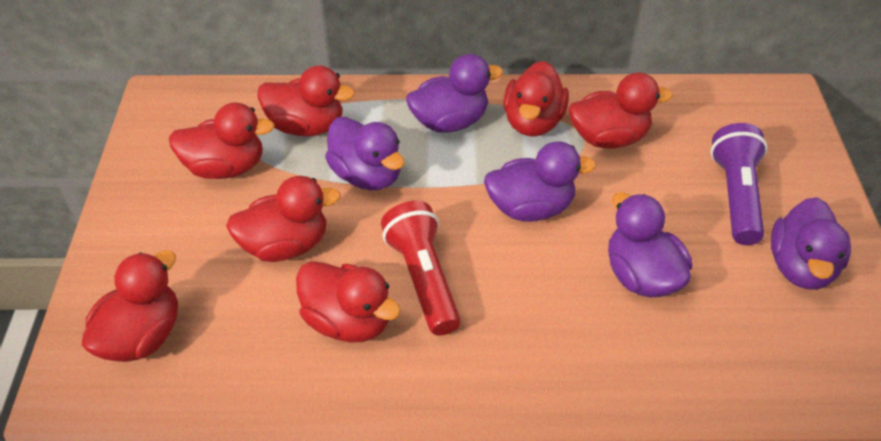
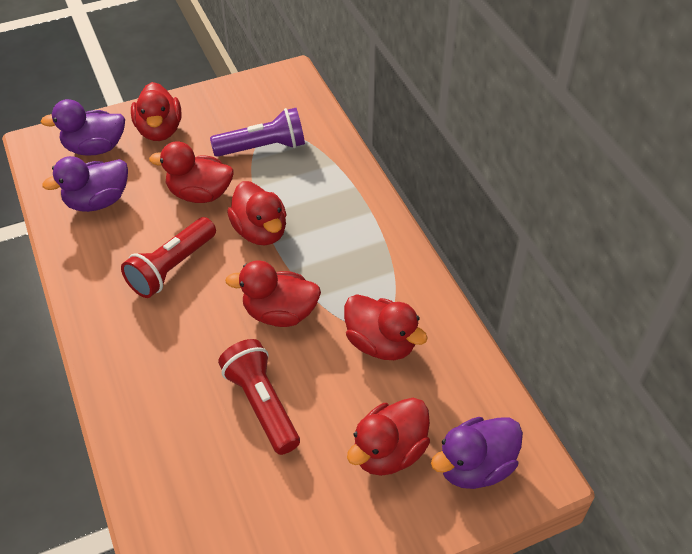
purple duck: 5 -> 3
red duck: 7 -> 6
red flashlight: 1 -> 2

